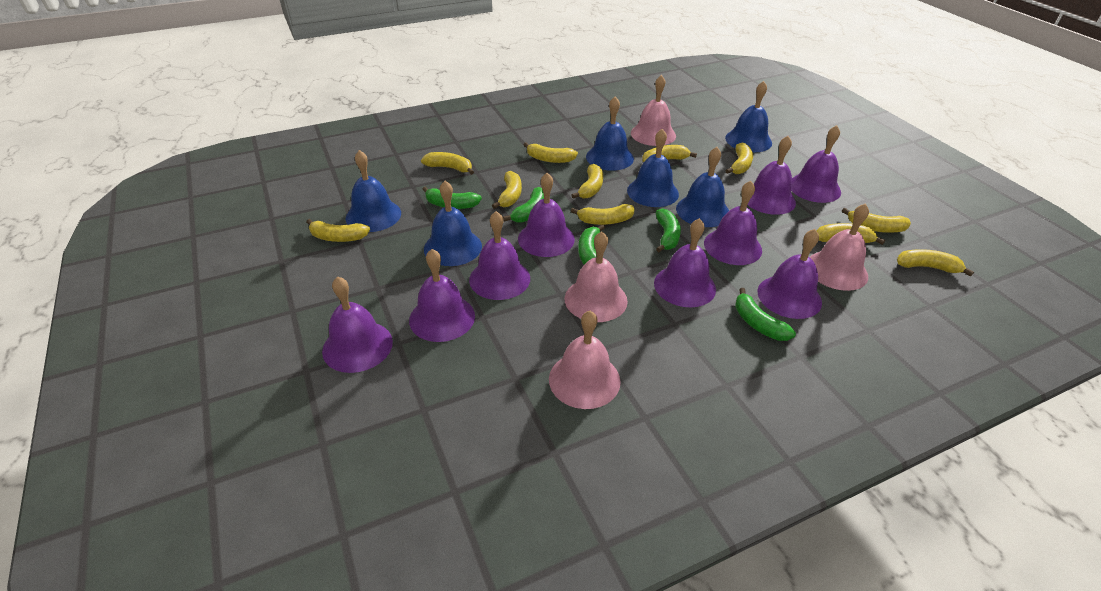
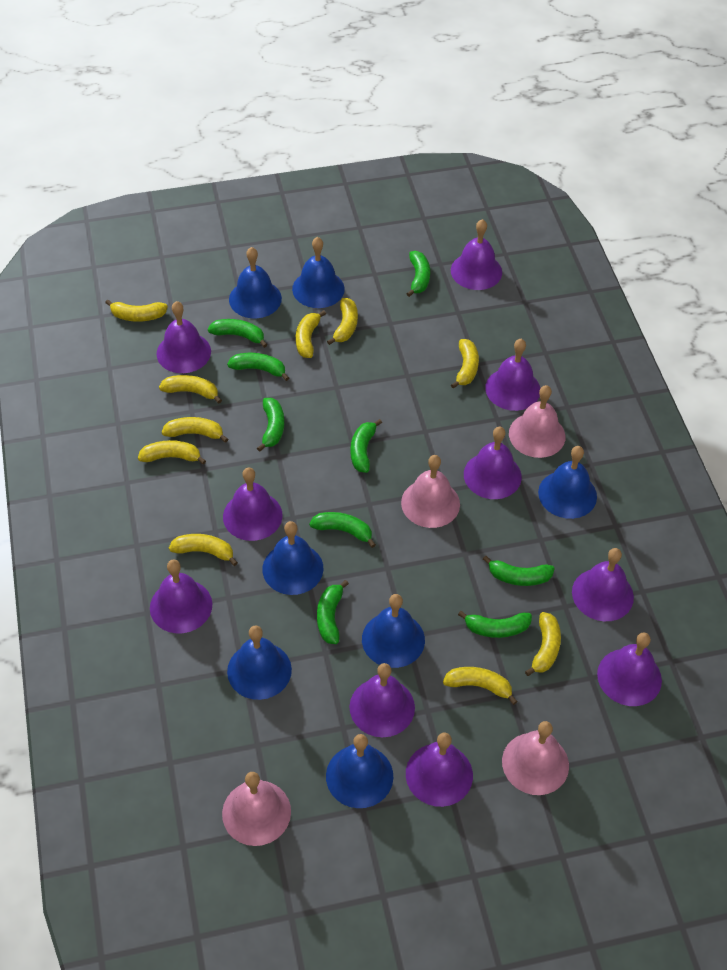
blue bell: 6 -> 7
green banana: 5 -> 9
purple bell: 9 -> 10
yellow banana: 11 -> 10

